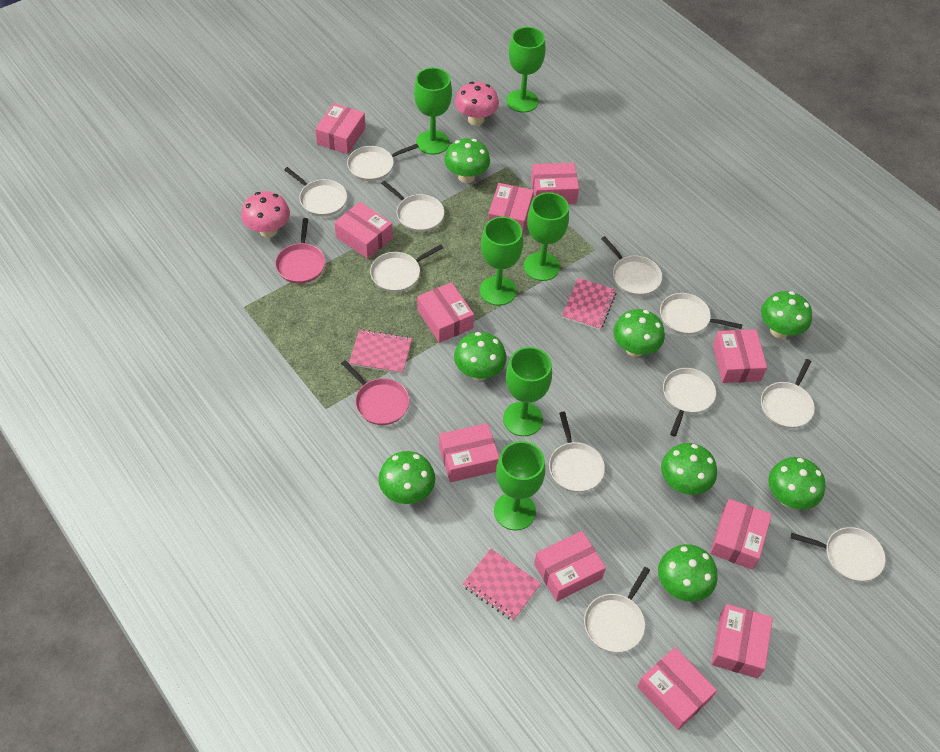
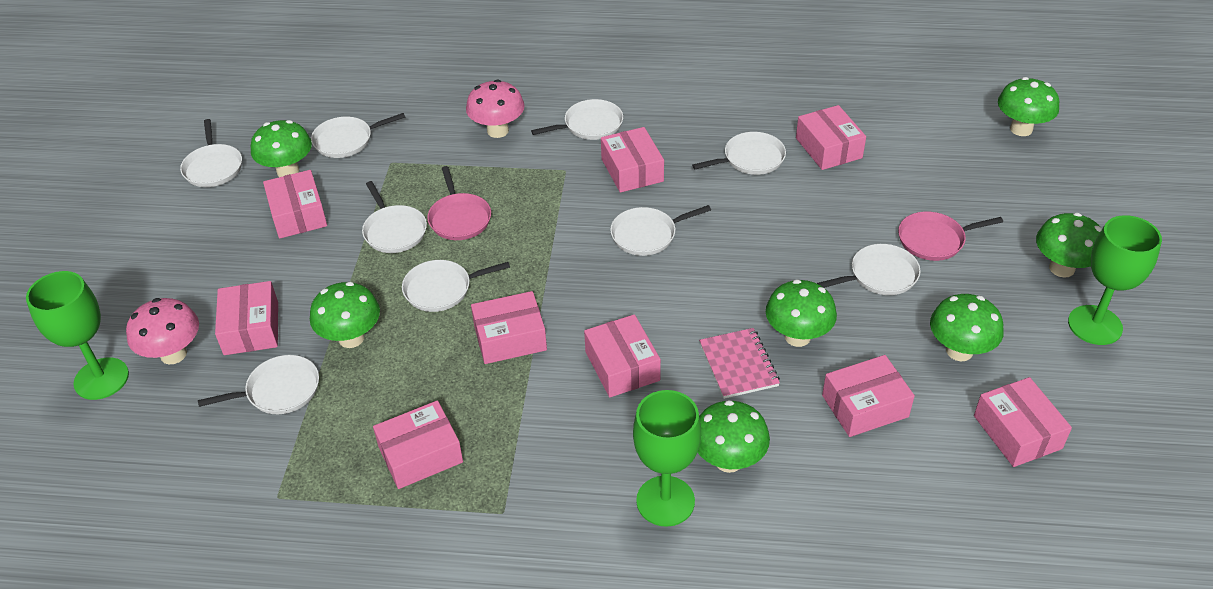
green goblet: 6 -> 3
green mushroom: 8 -> 7
pink box: 11 -> 9
pink notebook: 3 -> 1
white pan: 11 -> 9

